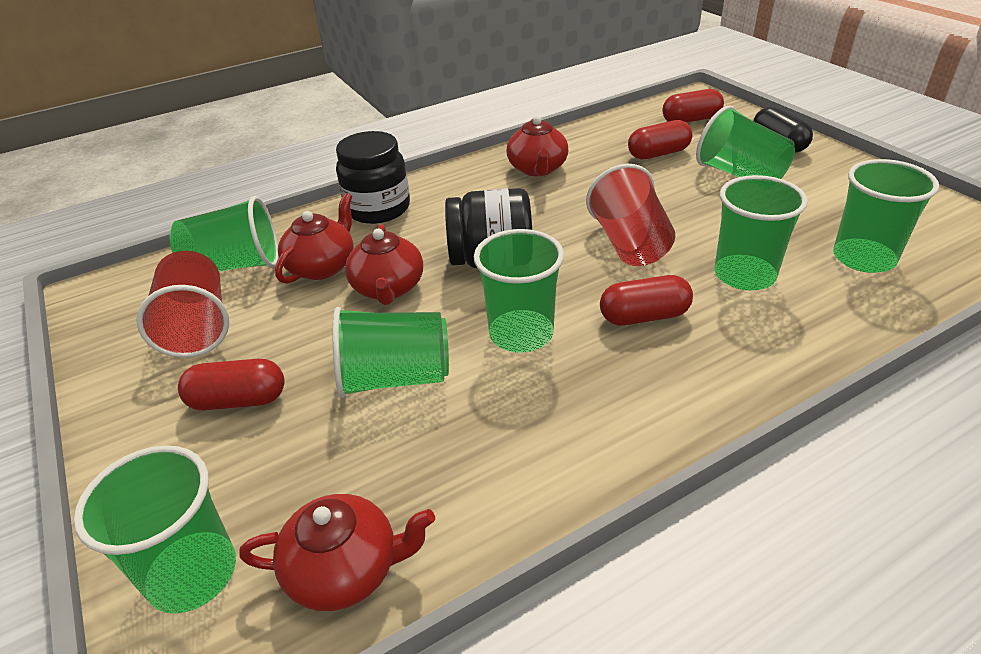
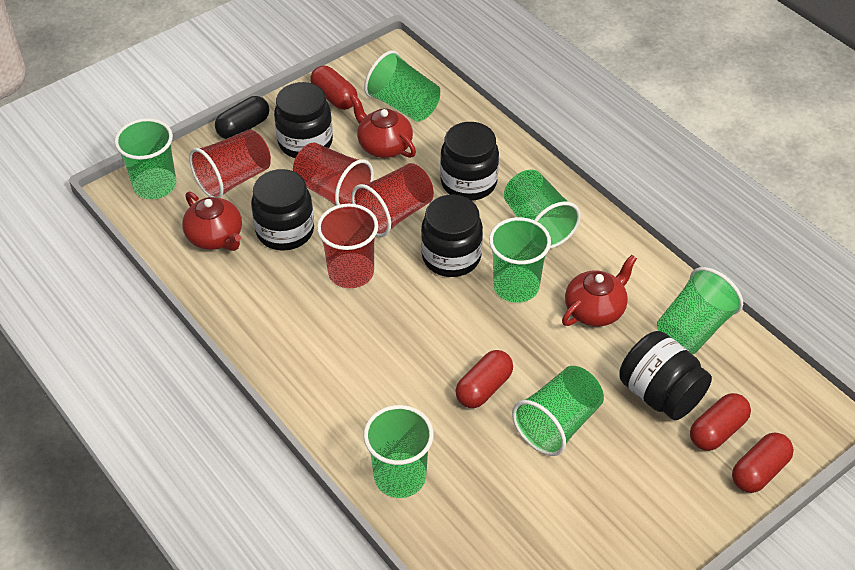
black jar: 2 -> 5
red cup: 2 -> 4
red teapot: 4 -> 3

